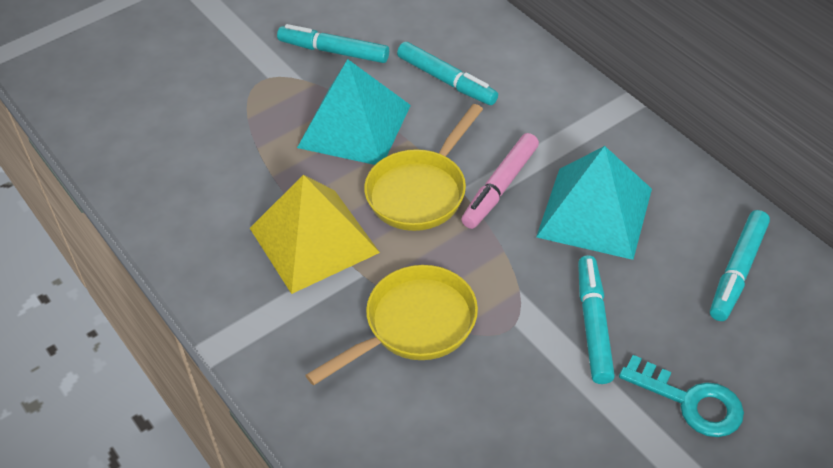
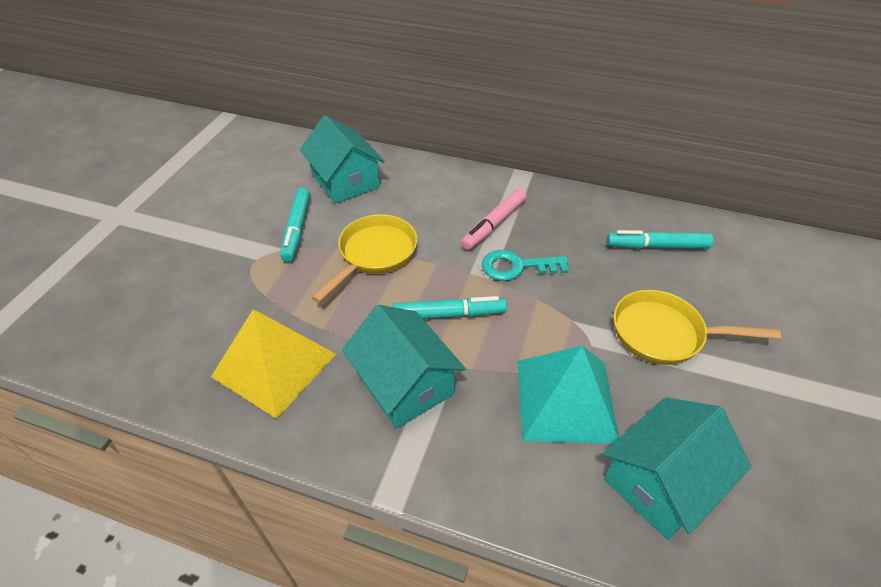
turquoise house: 0 -> 3
turquoise marker: 4 -> 3
turquoise pyramid: 2 -> 1

